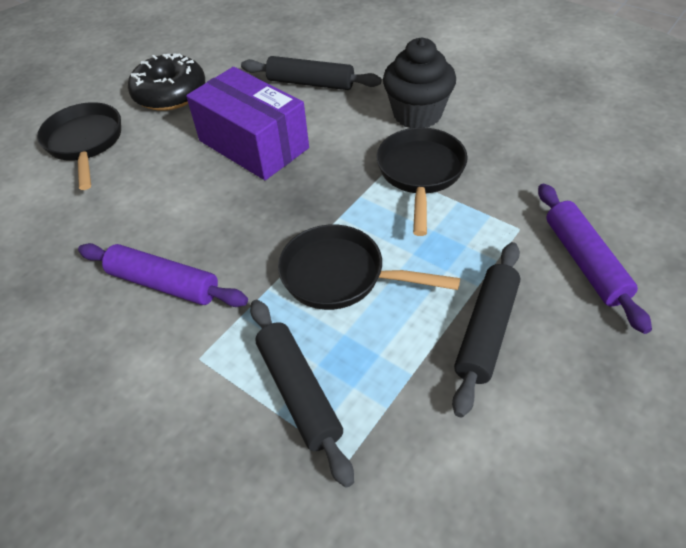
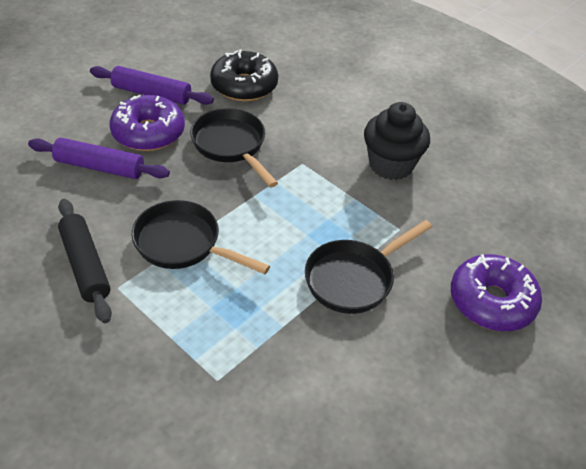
black rolling pin: 3 -> 1
purple box: 1 -> 0
purple donut: 0 -> 2

